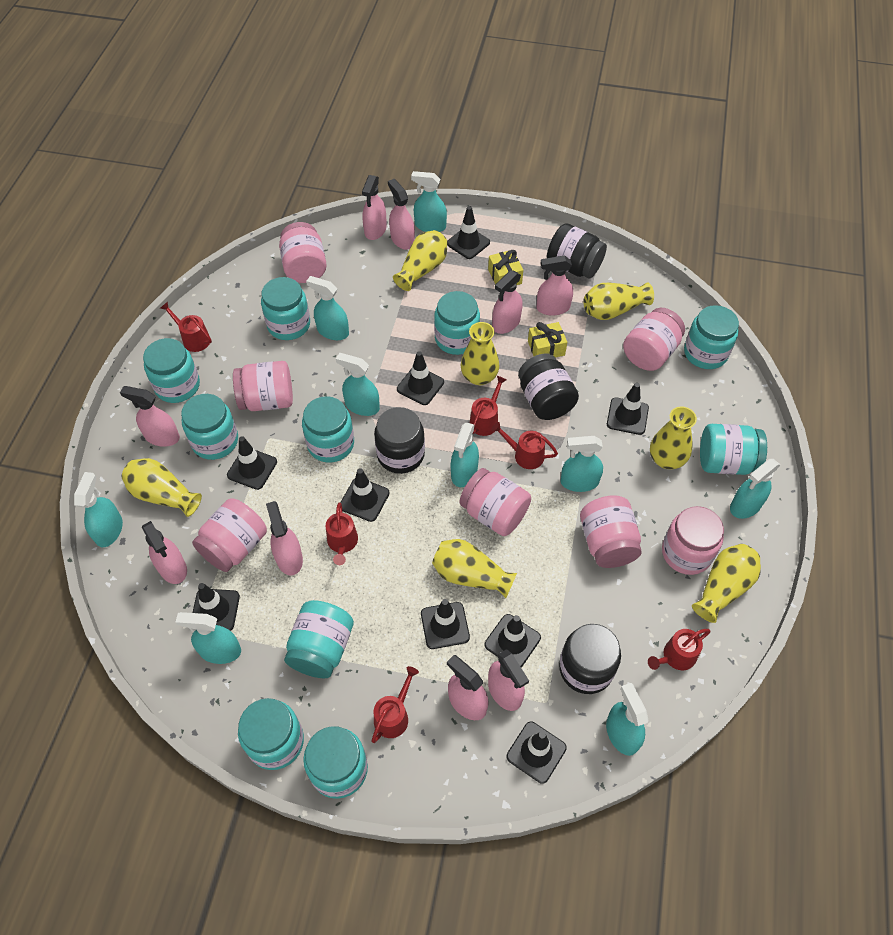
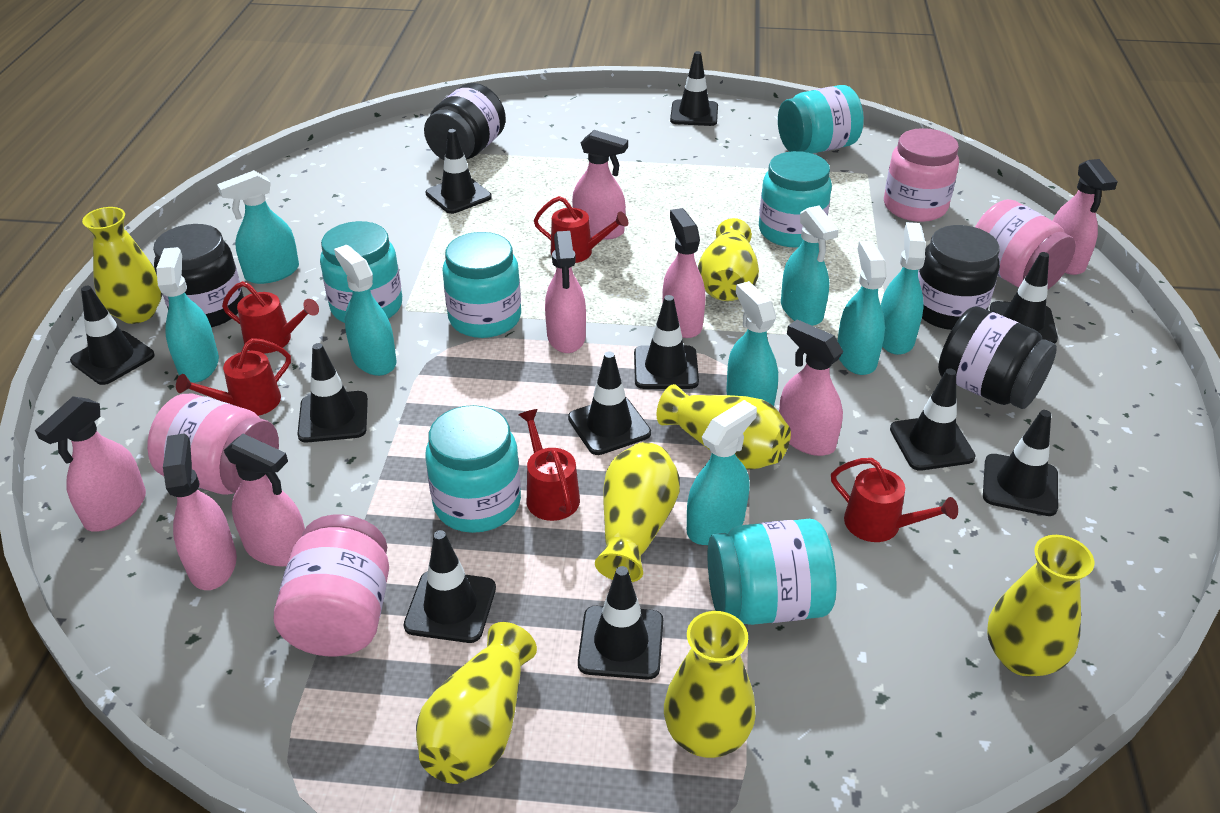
black traffic cone: 9 -> 11
pink jar: 7 -> 4
pink spray bottle: 9 -> 8
red watering can: 6 -> 5
turquoise jar: 10 -> 6
turquoise spray bottle: 9 -> 8
yellow gift: 2 -> 0

